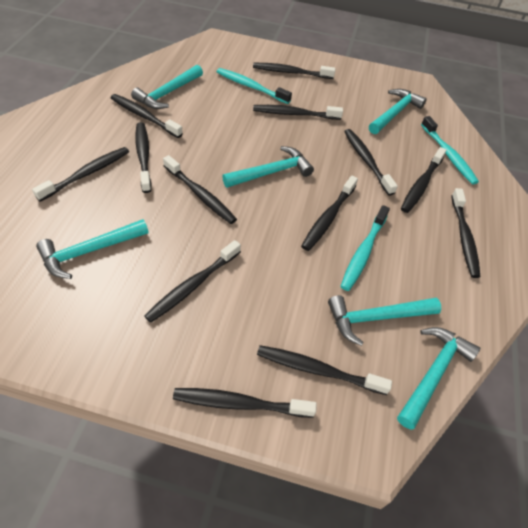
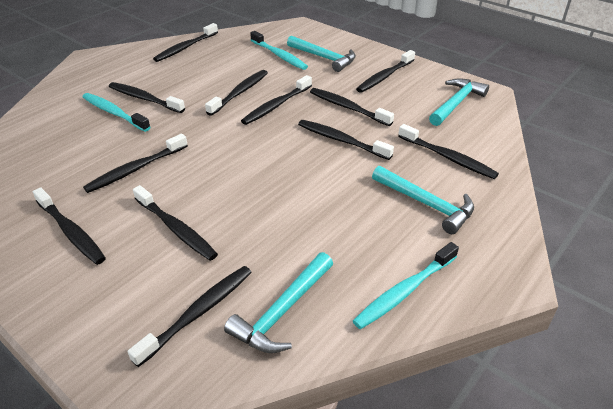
black toothbrush: 13 -> 12
turquoise hammer: 6 -> 4

